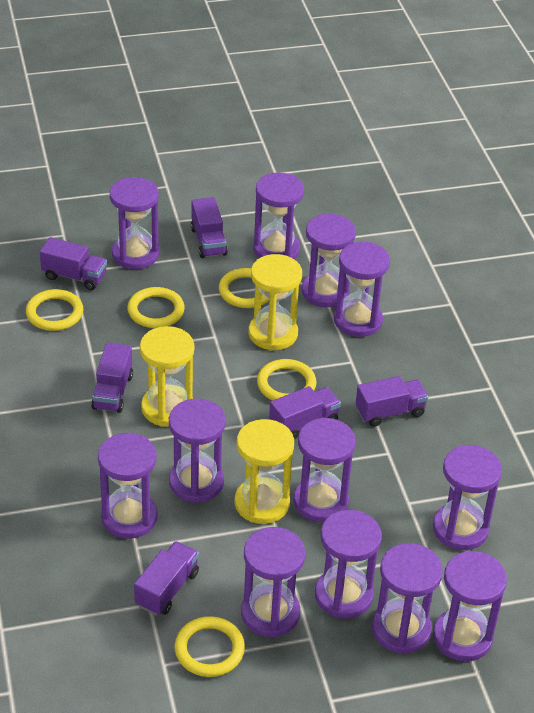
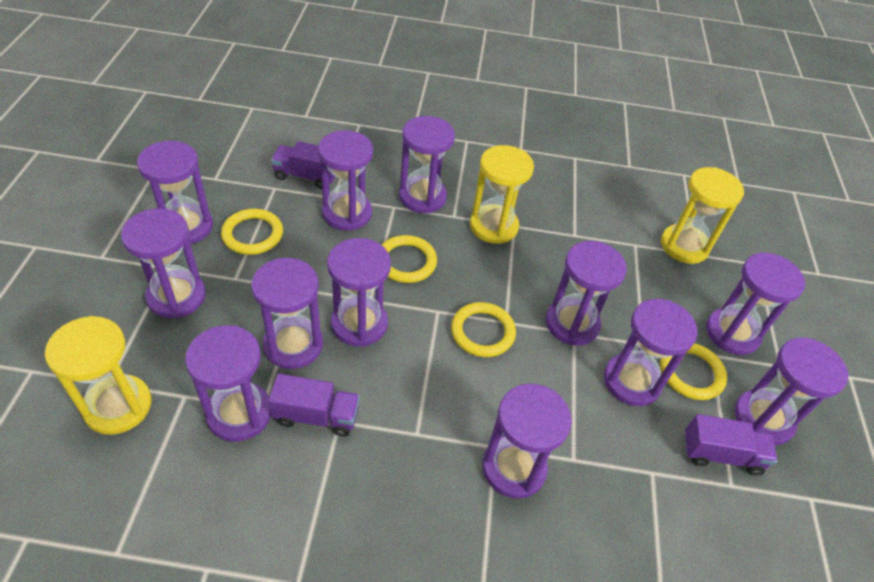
purple truck: 6 -> 3
yellow ring: 5 -> 4

